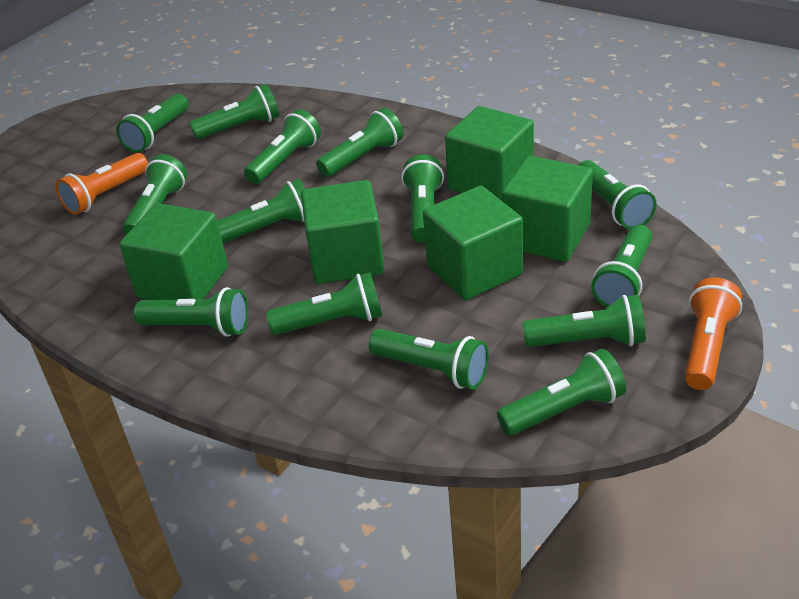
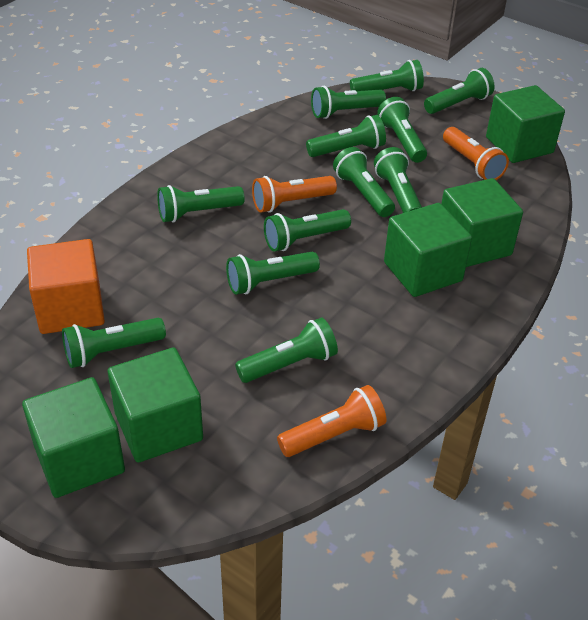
green flashlight: 14 -> 12
orange cube: 0 -> 1
orange flashlight: 2 -> 3

